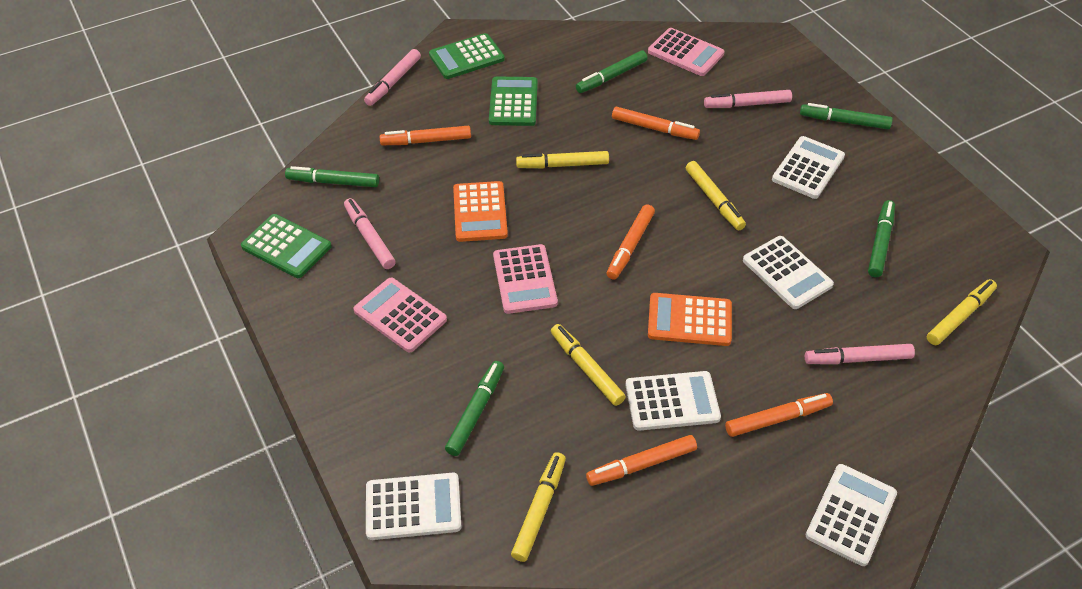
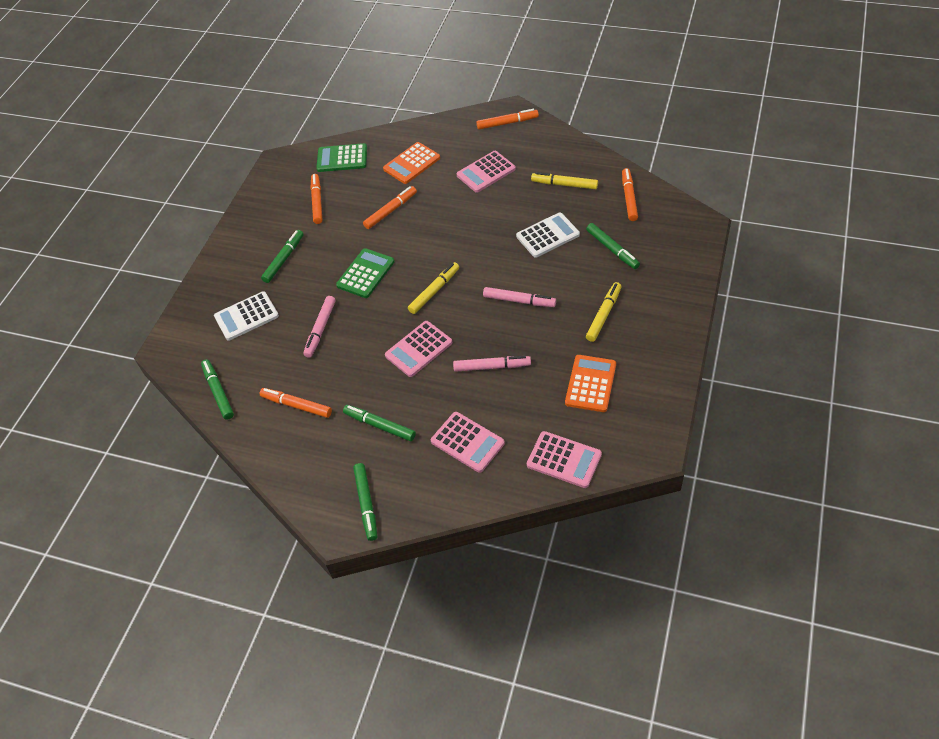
green calculator: 3 -> 2
pink calculator: 3 -> 4
pink marker: 4 -> 3
white calculator: 5 -> 2
yellow marker: 5 -> 3

